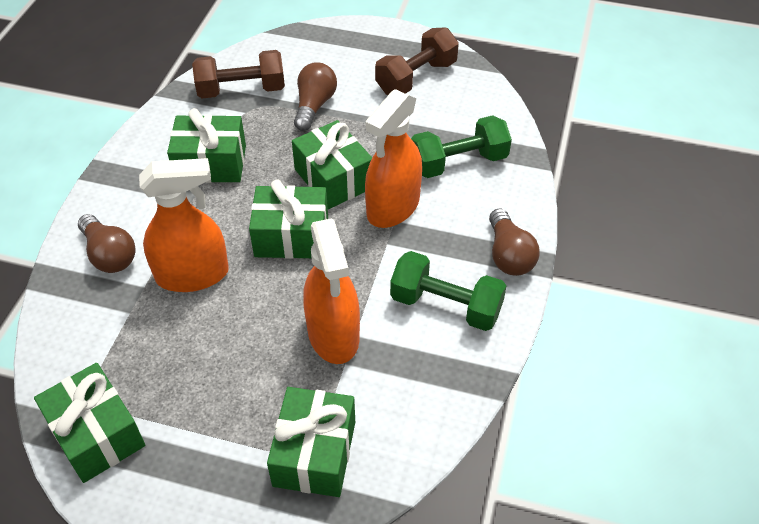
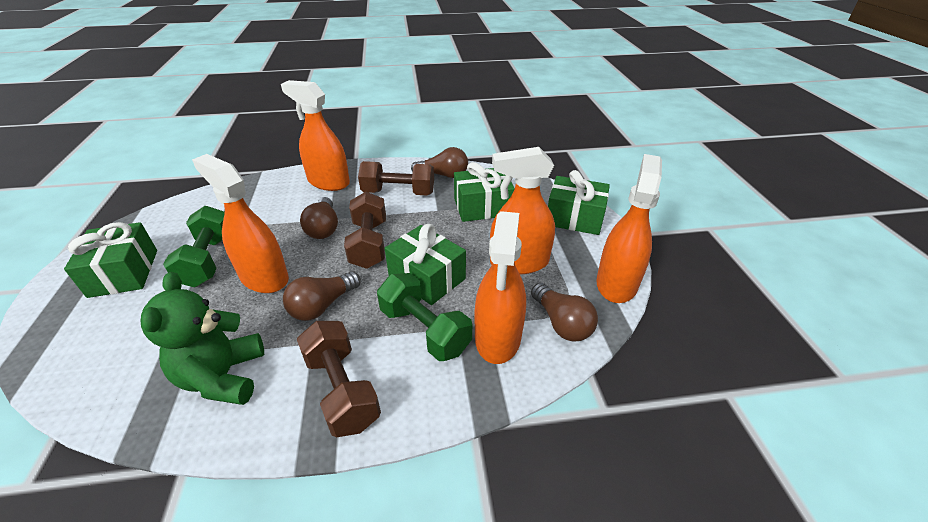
brown dumbbell: 2 -> 3
brown light bulb: 3 -> 4
green gift: 5 -> 4
green teddy bear: 0 -> 1
orange spray bottle: 3 -> 5

